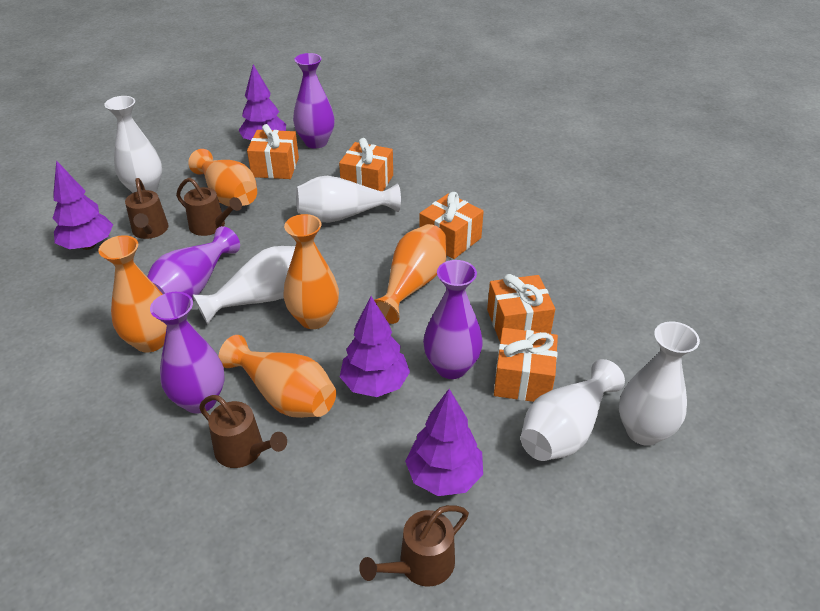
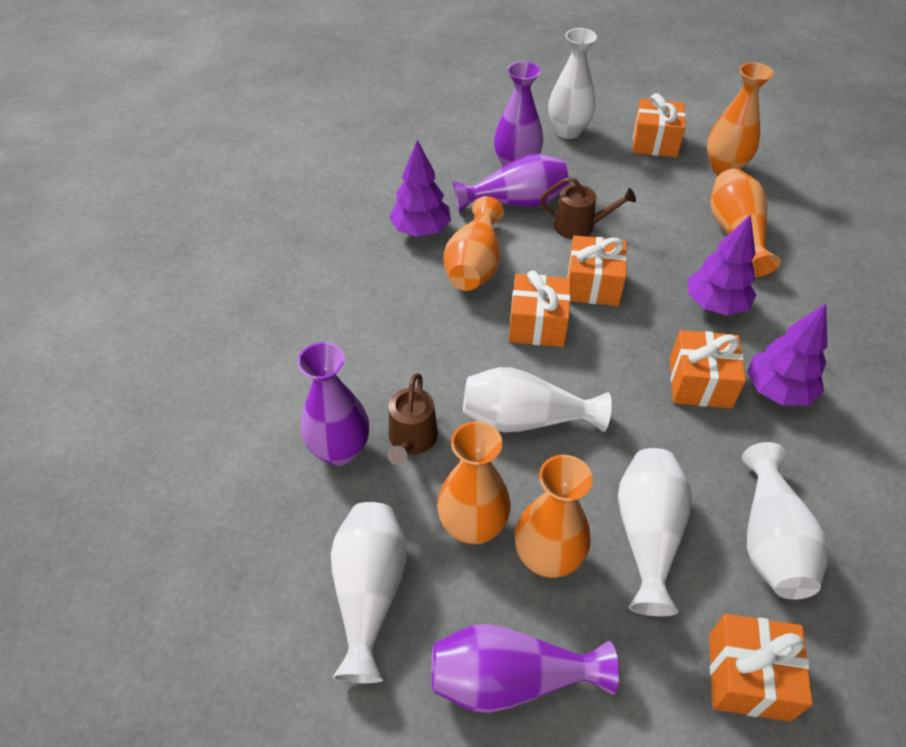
brown watering can: 4 -> 2
purple tree: 4 -> 3

